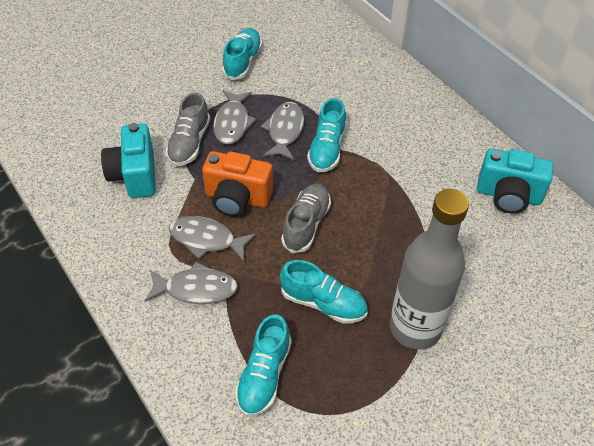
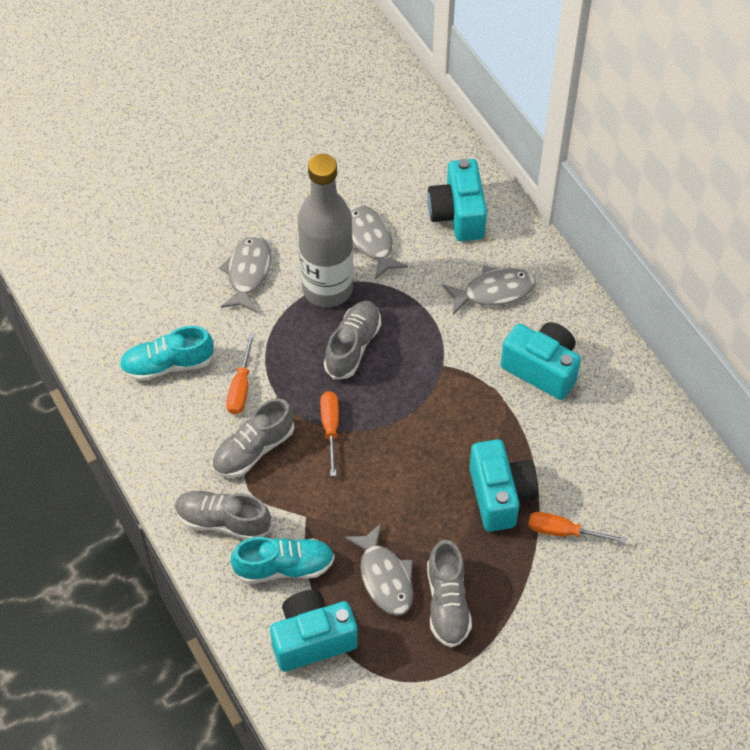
grey shoe: 2 -> 4
orange camera: 1 -> 0
orange screwdriver: 0 -> 3
turquoise camera: 2 -> 4
turquoise shoe: 4 -> 2

